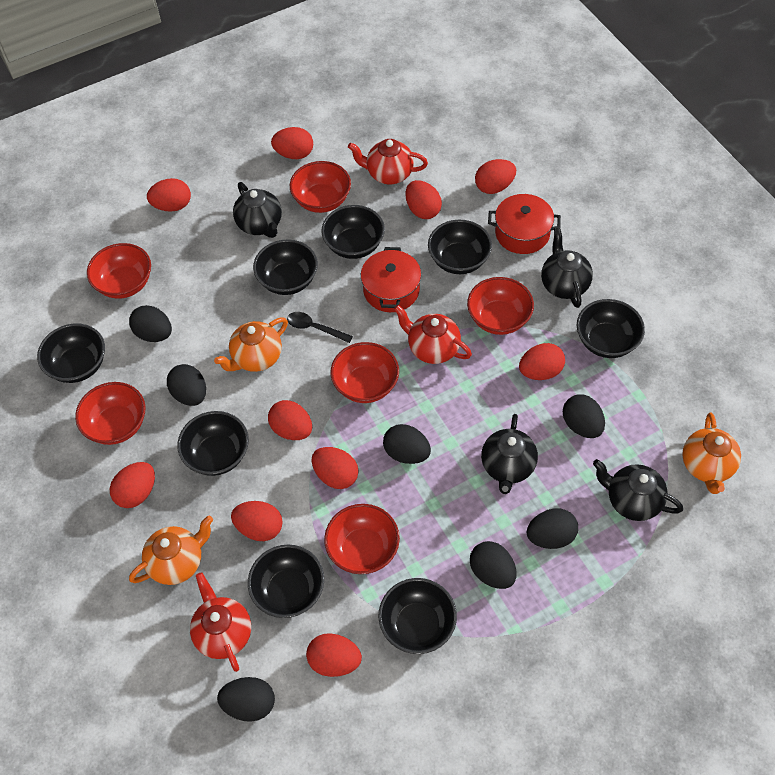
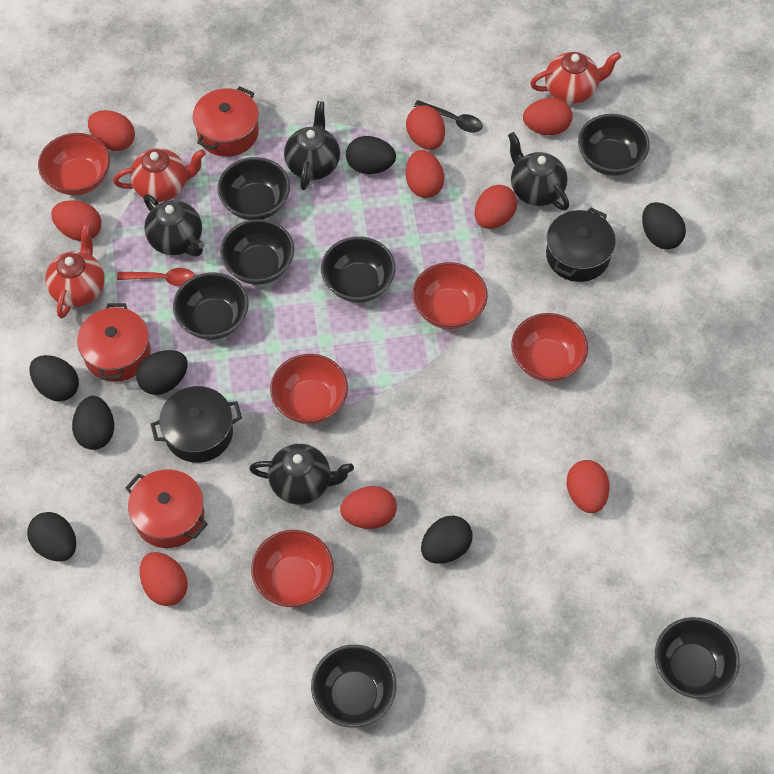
black bowl: 8 -> 7
black pot: 0 -> 2
orange teapot: 3 -> 0
red bowl: 6 -> 5
red egg: 10 -> 9
red pot: 2 -> 3
red spoon: 0 -> 1

